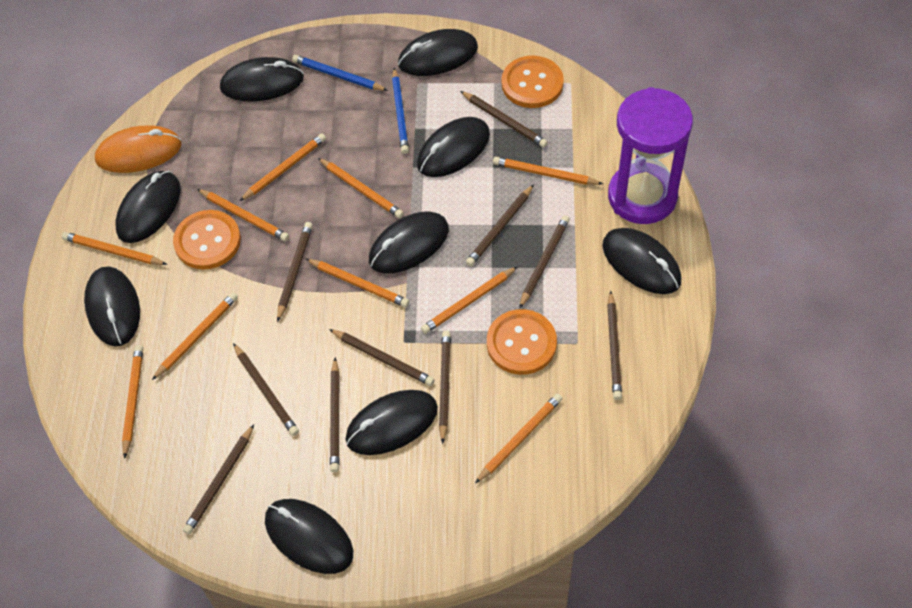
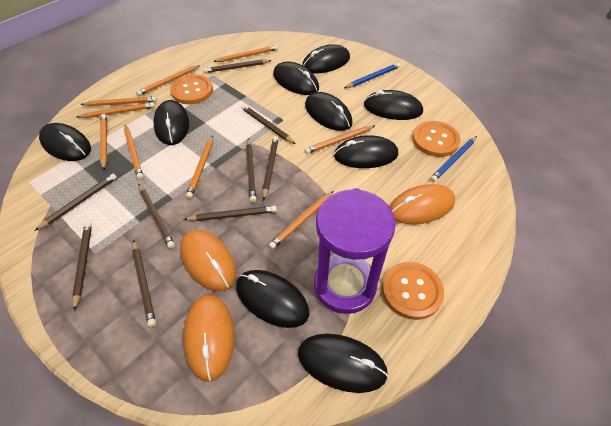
brown pencil: 10 -> 9
orange mouse: 1 -> 3
orange pencil: 10 -> 9

